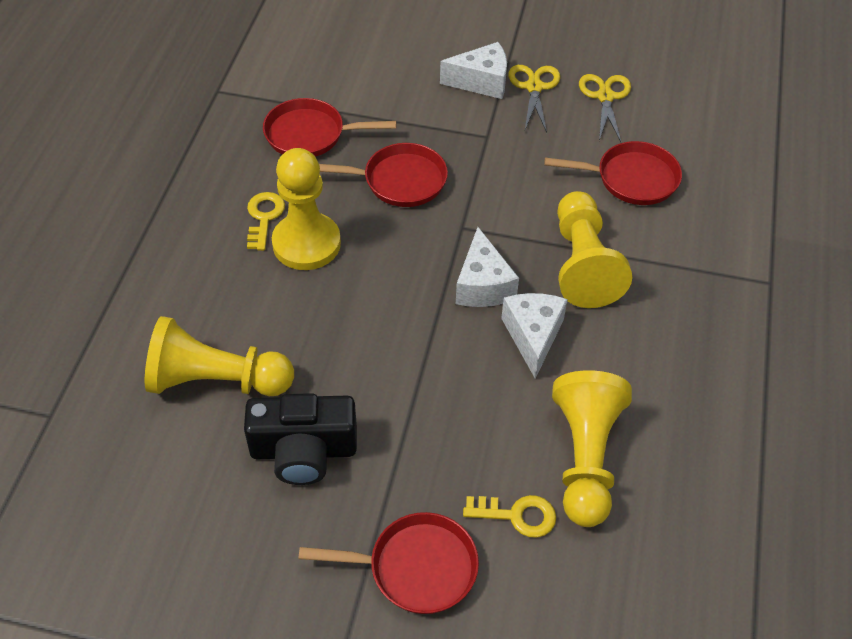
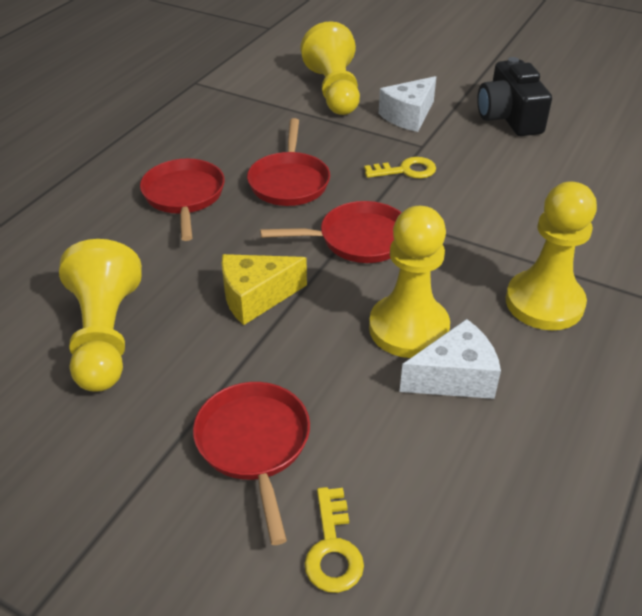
white cheese: 3 -> 2
yellow cheese: 0 -> 1
yellow scissors: 2 -> 0

